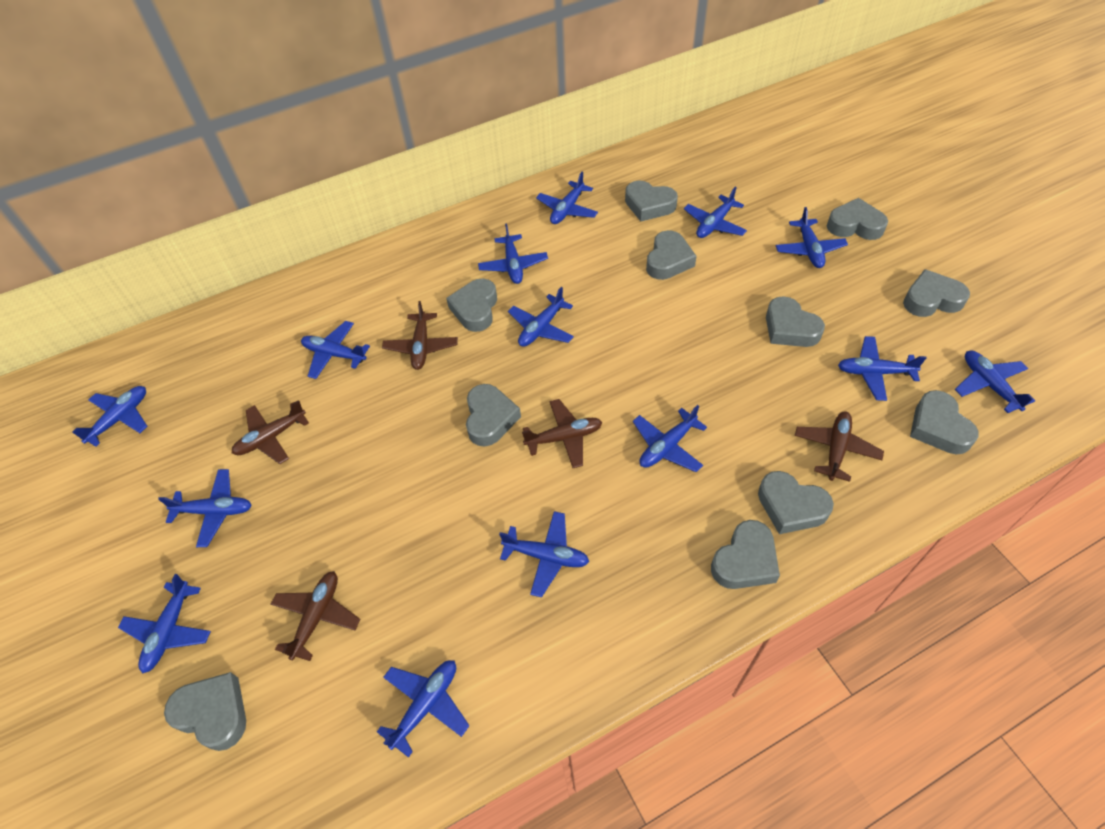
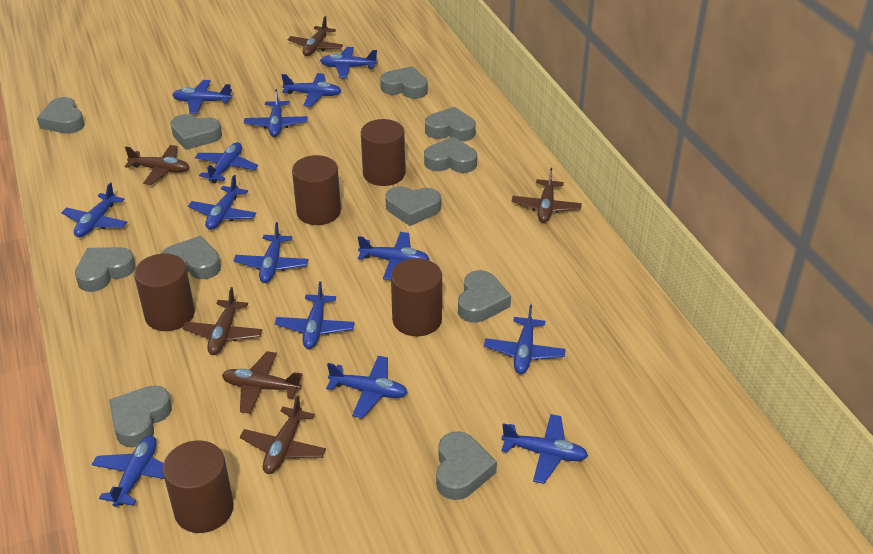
brown cylinder: 0 -> 5
brown plane: 5 -> 6

